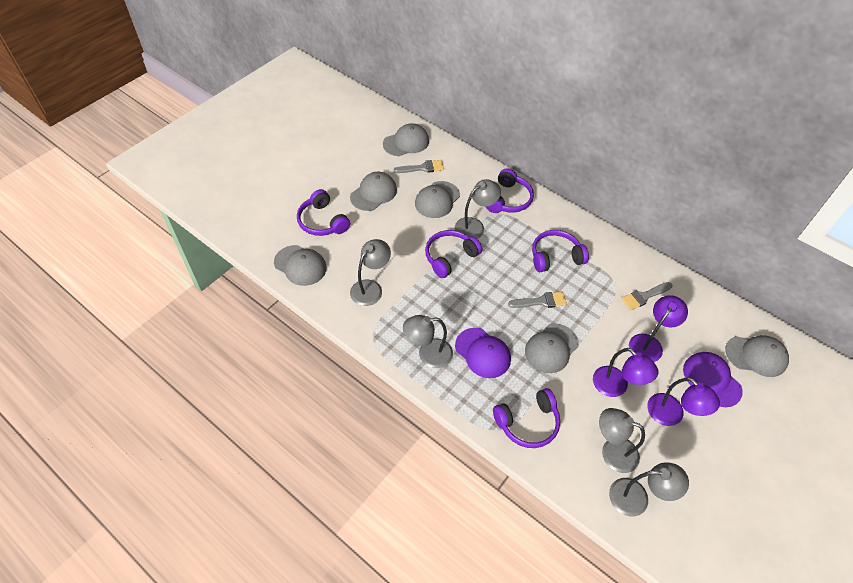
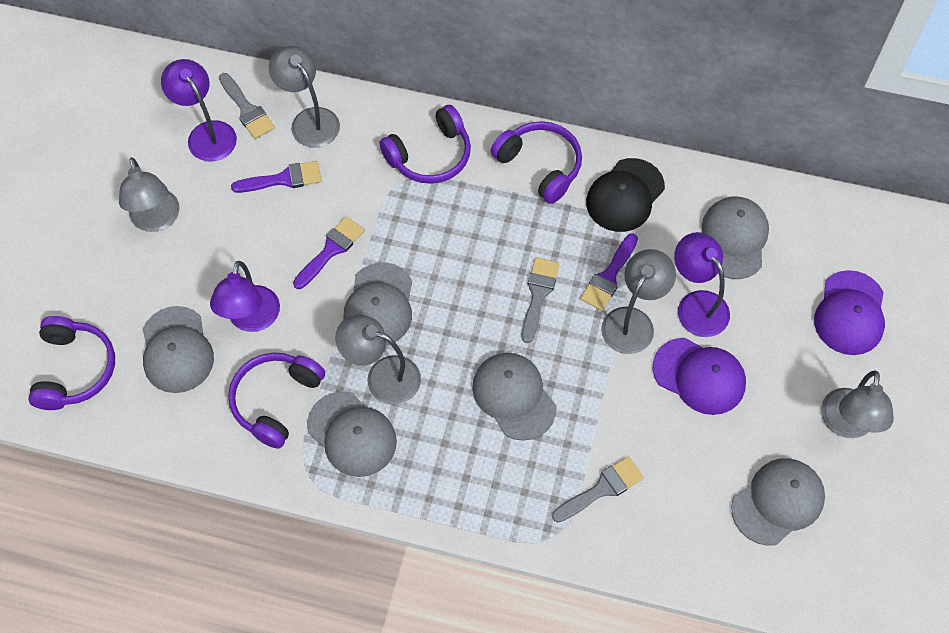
black cap: 0 -> 1
purple brush: 0 -> 3
purple headphones: 5 -> 4

